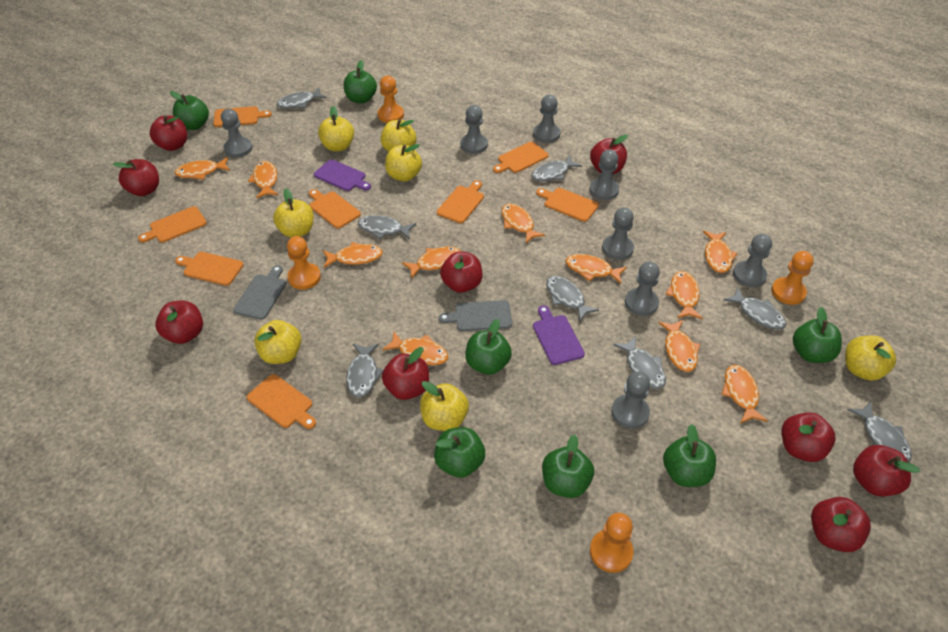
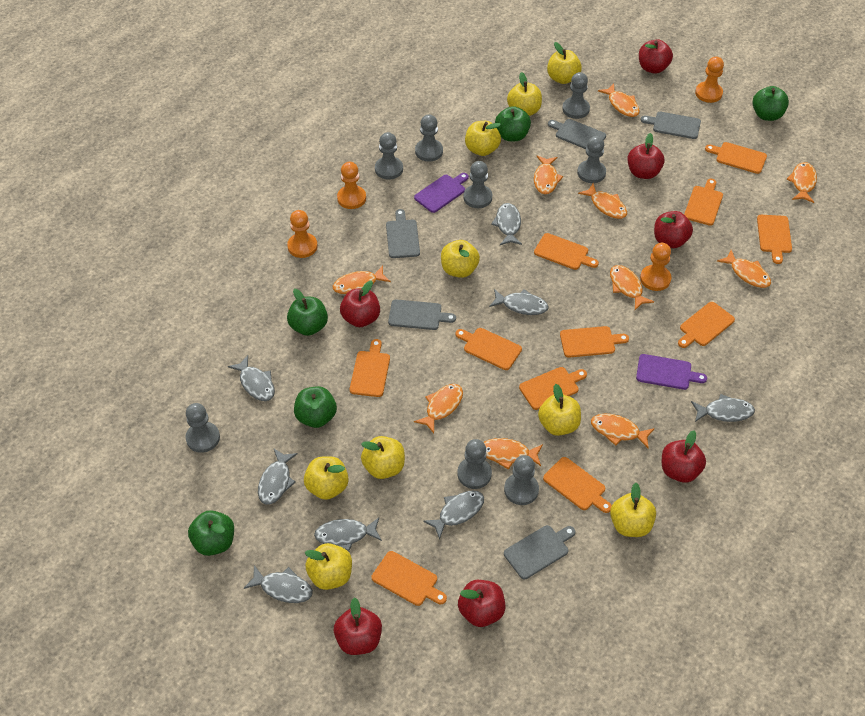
green apple: 7 -> 5
grey cutting board: 2 -> 5
orange cutting board: 8 -> 11
orange fish: 11 -> 10
red apple: 9 -> 7
yellow apple: 7 -> 9

